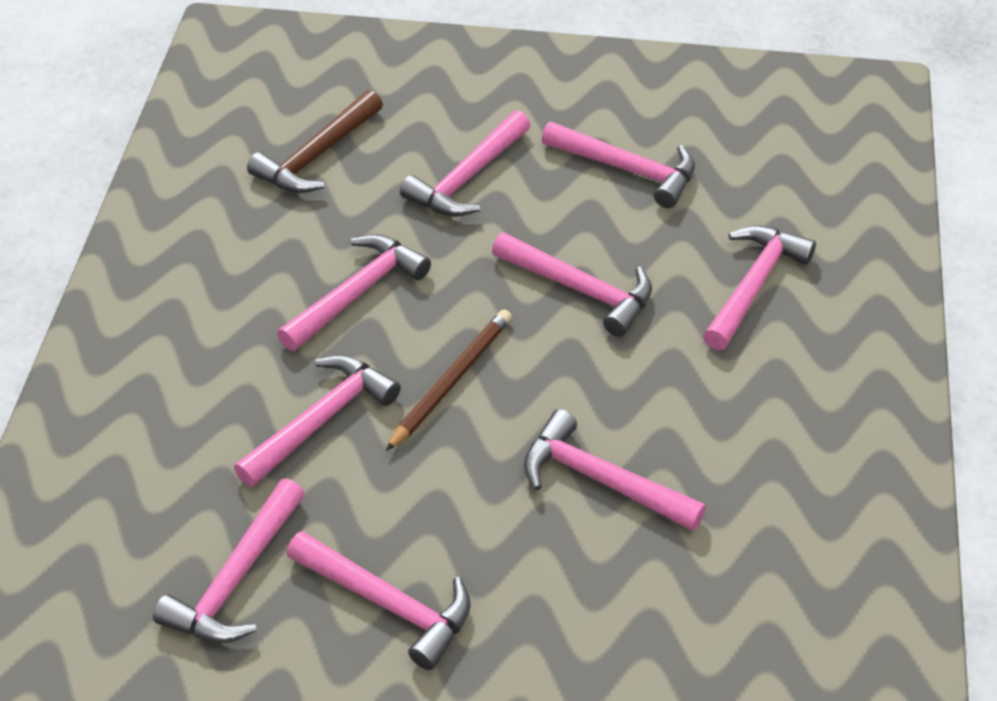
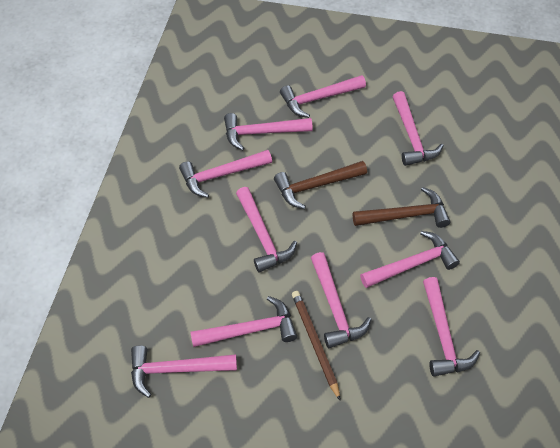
brown hammer: 1 -> 2
pink hammer: 9 -> 10

